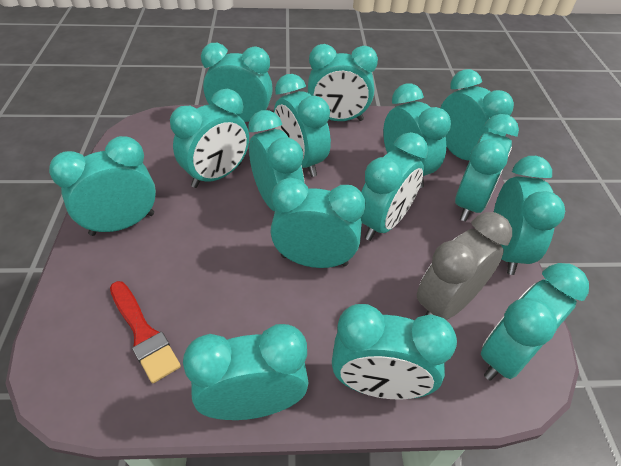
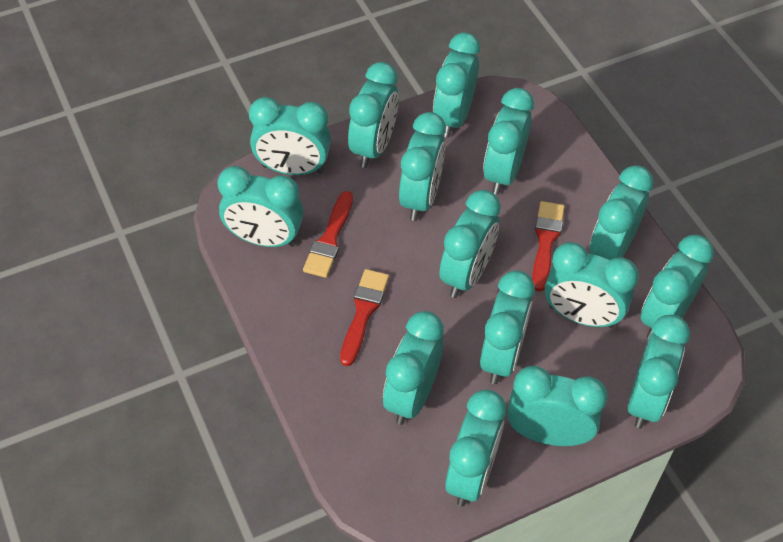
grey clock: 1 -> 0
red brush: 1 -> 3

